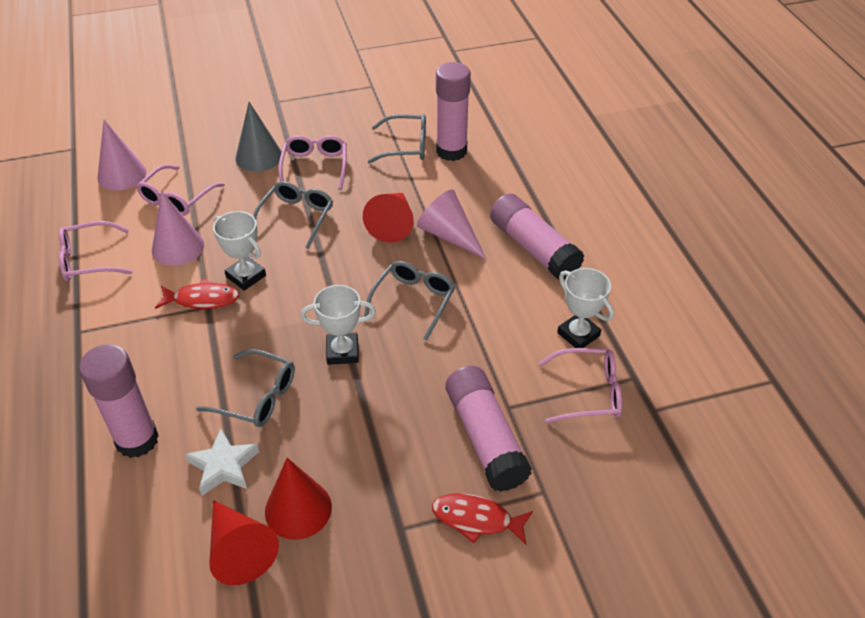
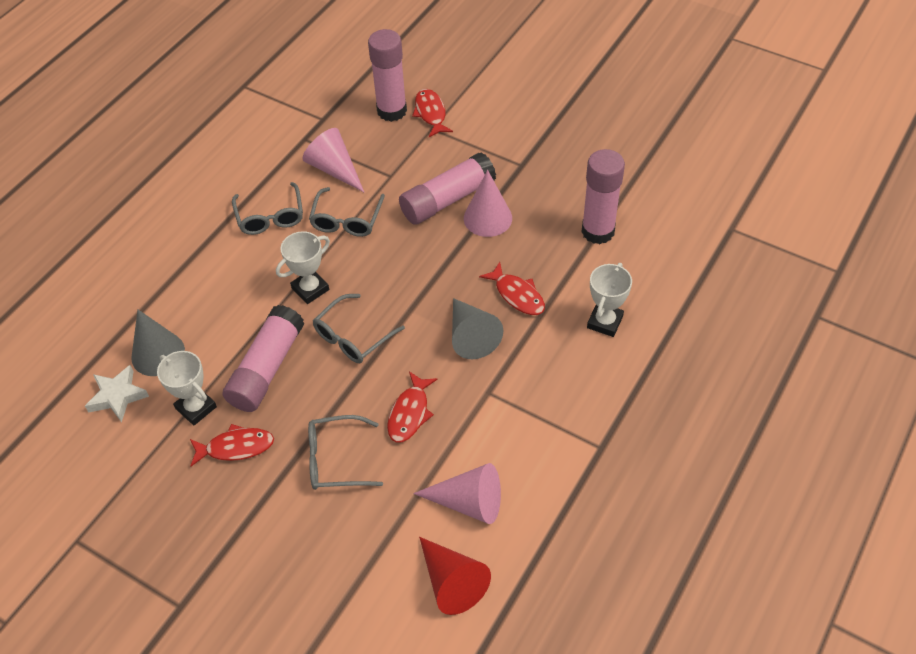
grey cone: 1 -> 2
pink glasses: 4 -> 0
red cone: 3 -> 1
red fish: 2 -> 4

